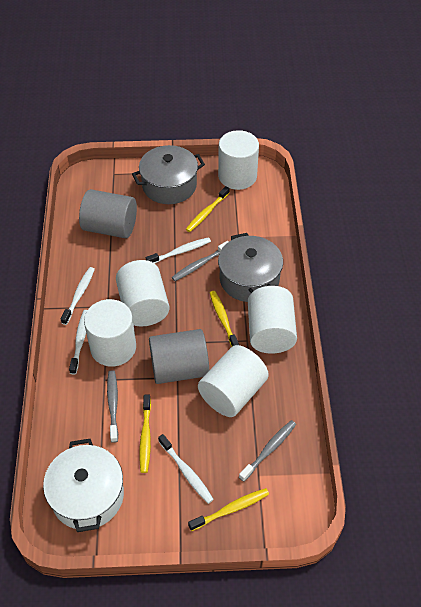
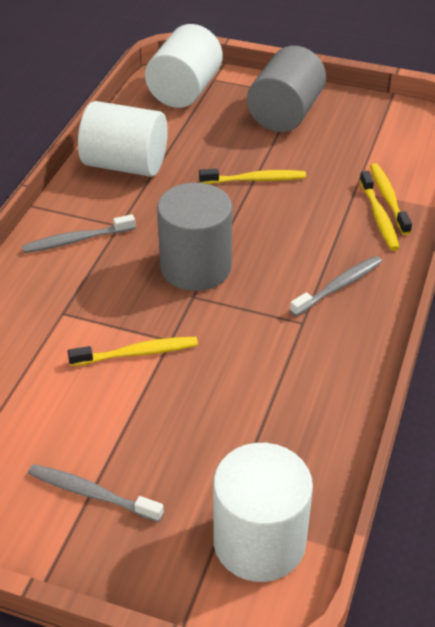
grey pot: 2 -> 0
white cylinder: 5 -> 3
white pot: 1 -> 0
white toothbrush: 4 -> 0

